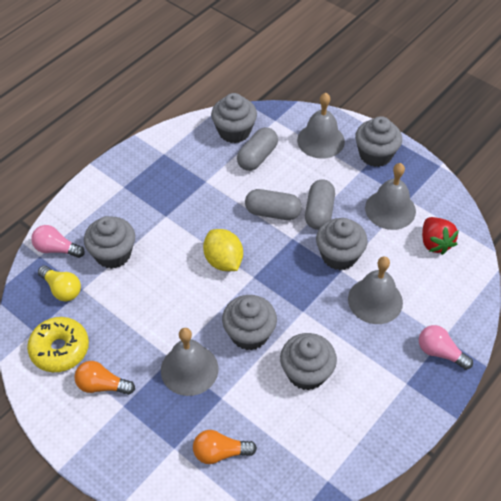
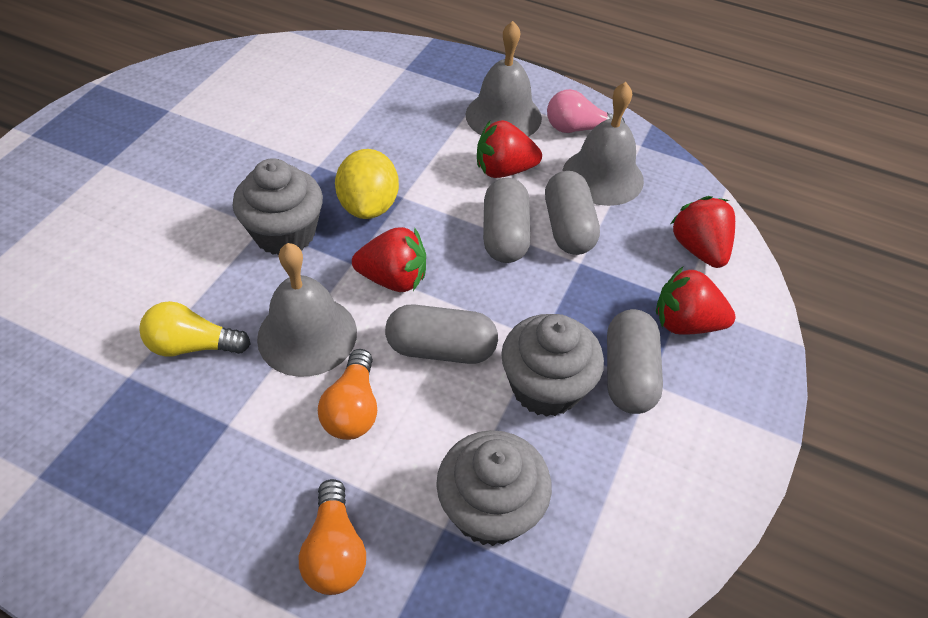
grey bell: 4 -> 3
grey capsule: 3 -> 4
grey cupcake: 6 -> 3
pink light bulb: 2 -> 1
red strawberry: 1 -> 4
yellow donut: 1 -> 0

